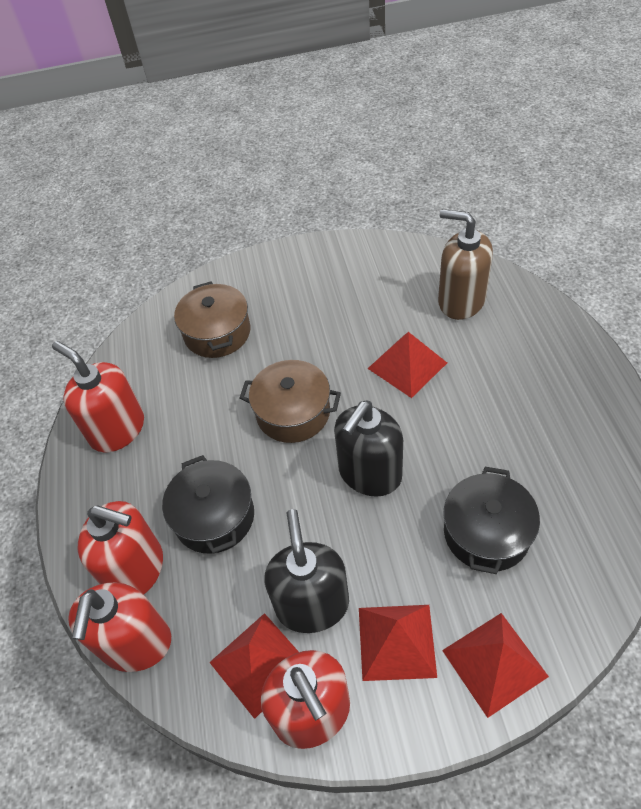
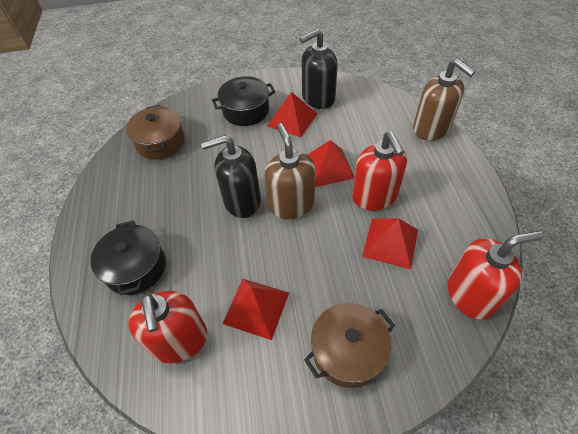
brown soap dispenser: 1 -> 2
red soap dispenser: 4 -> 3

